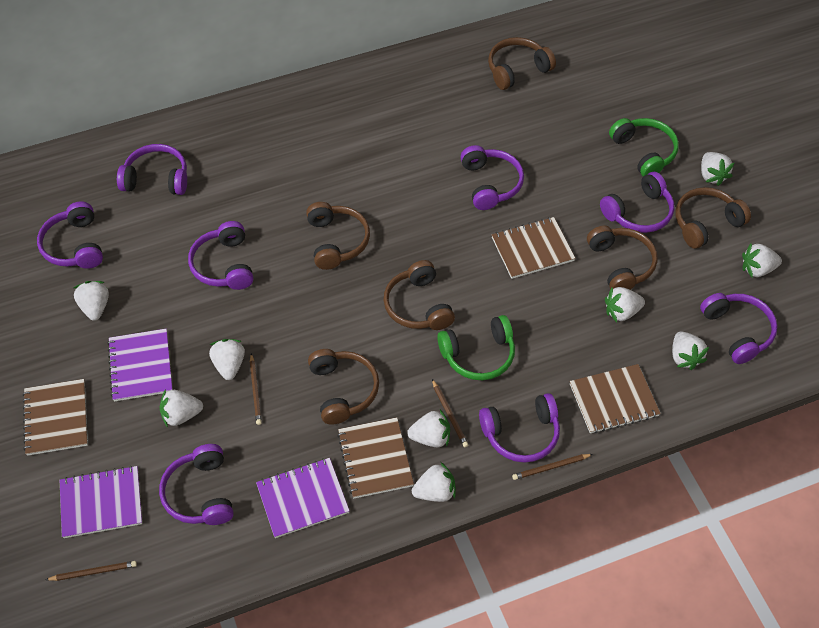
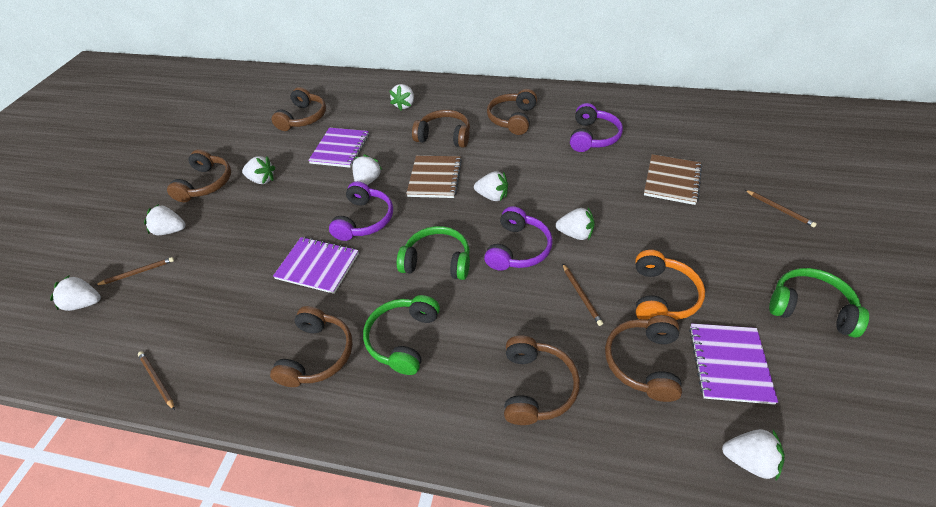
brown headphones: 6 -> 7
brown notebook: 4 -> 2
green headphones: 2 -> 3
orange headphones: 0 -> 1
purple headphones: 8 -> 3
white strawberry: 9 -> 8

